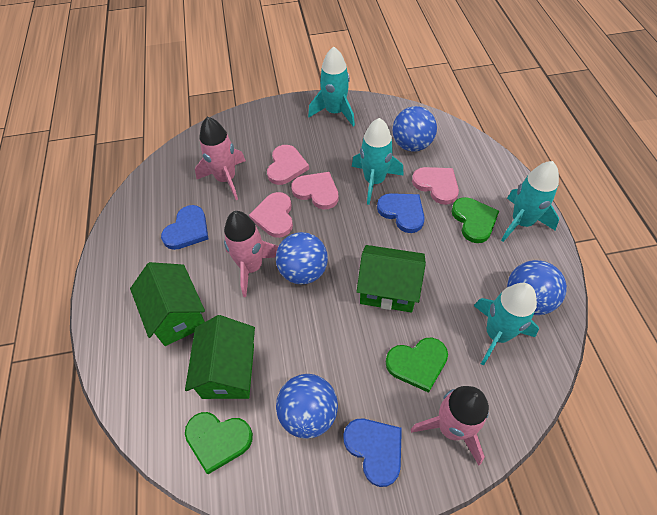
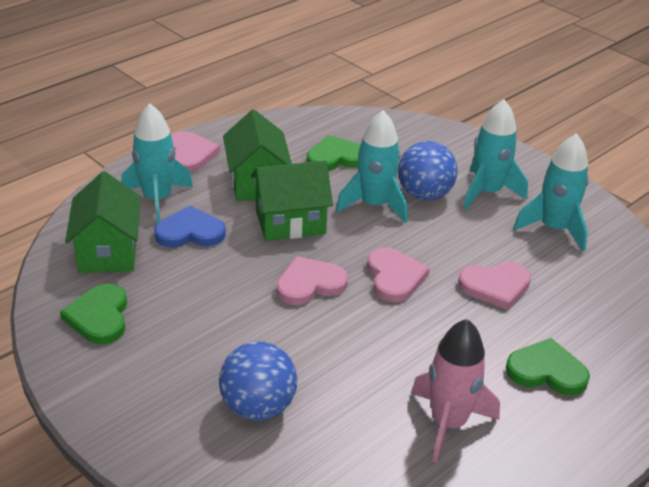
blue ball: 4 -> 2
blue heart: 3 -> 1
pink rocket: 3 -> 1

